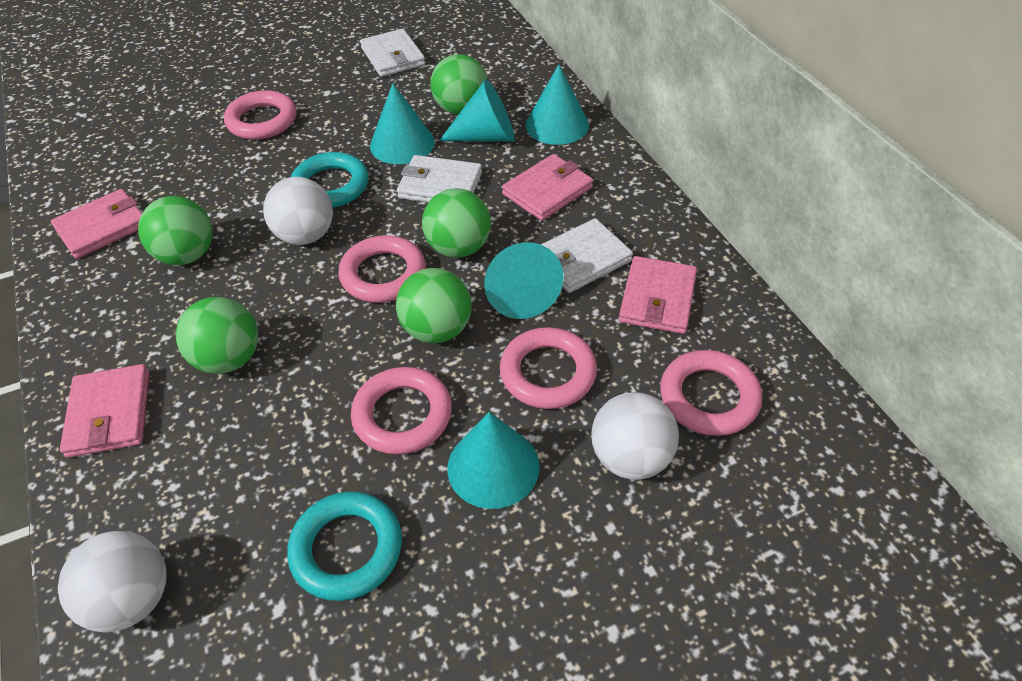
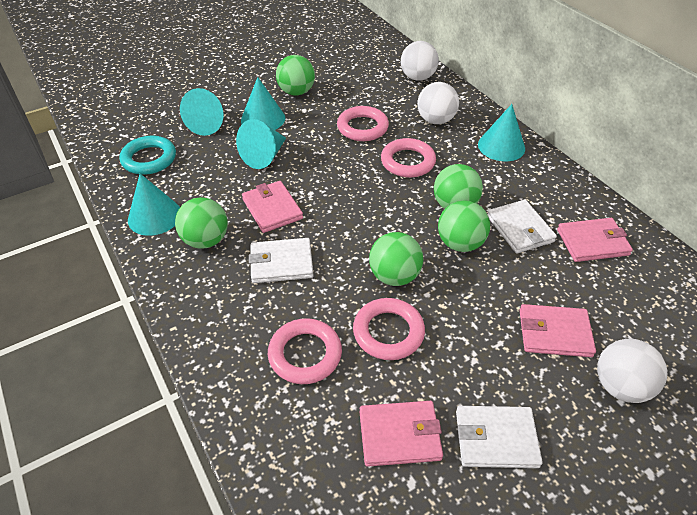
pink ring: 5 -> 4
turquoise ring: 2 -> 1

